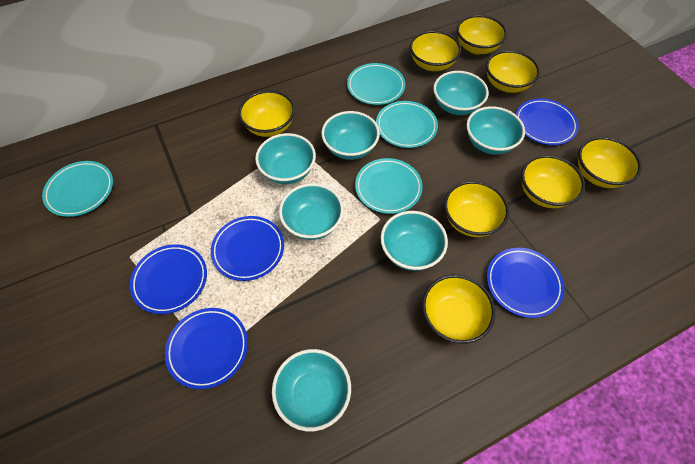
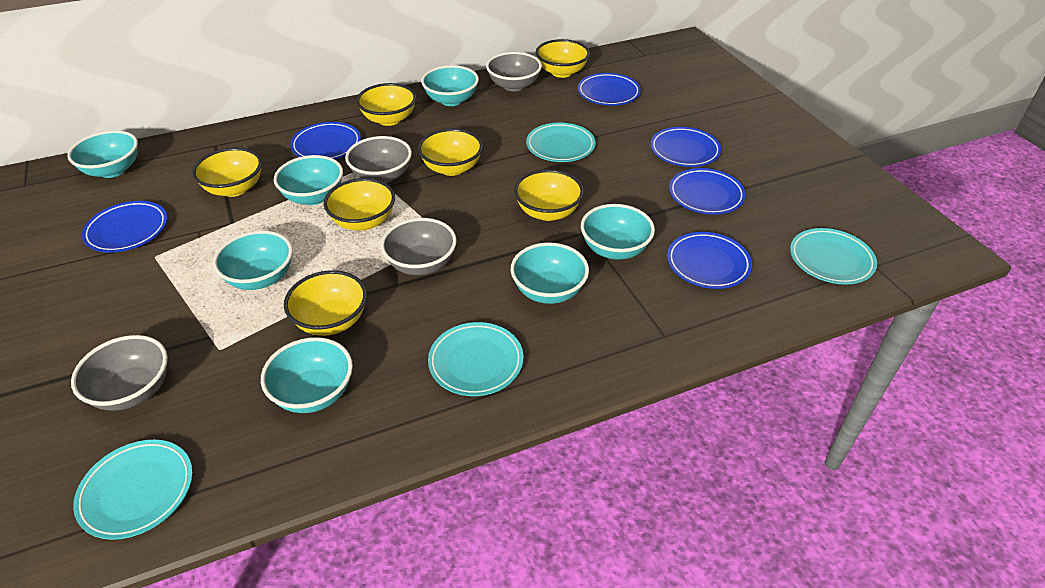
blue plate: 5 -> 6
grey bowl: 0 -> 4
yellow bowl: 8 -> 7

